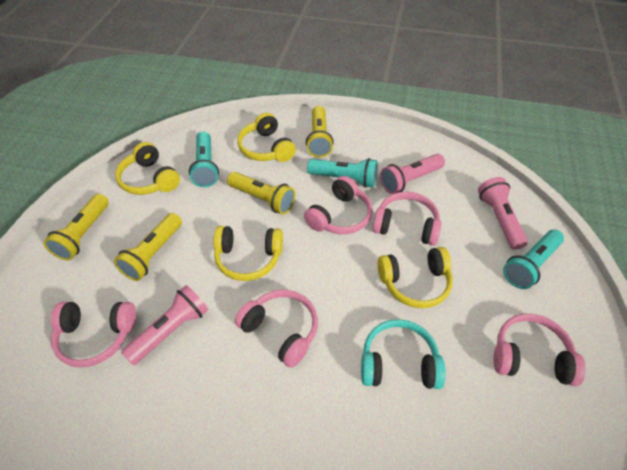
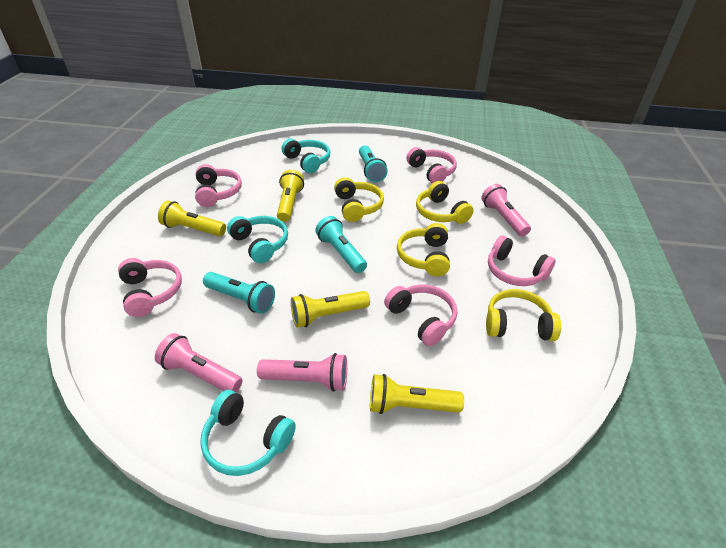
turquoise headphones: 1 -> 3

